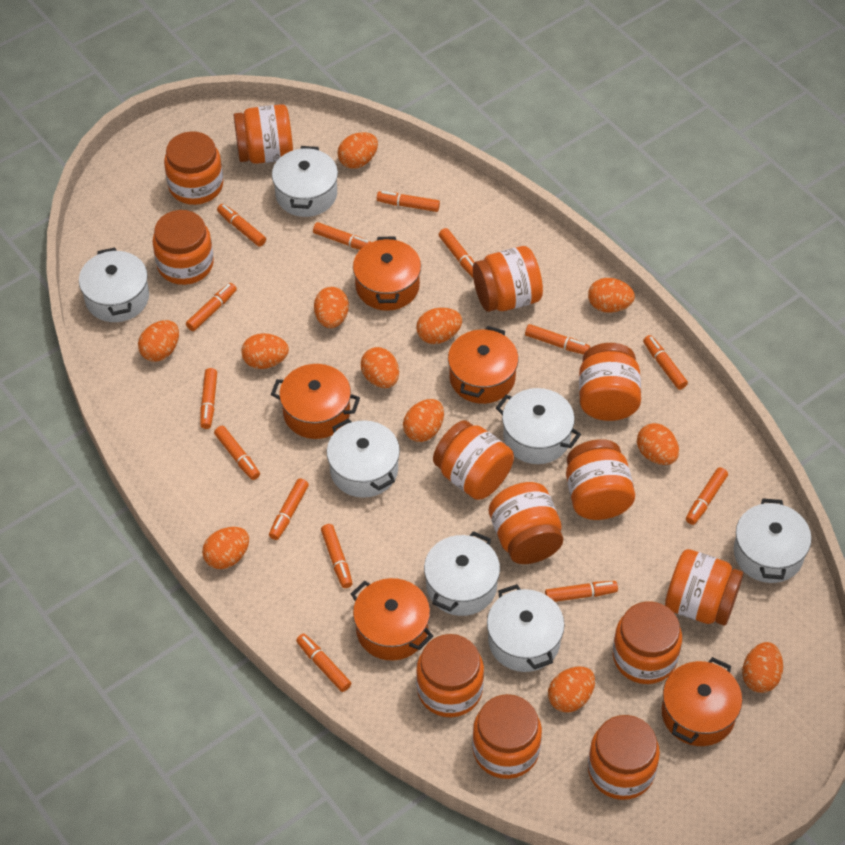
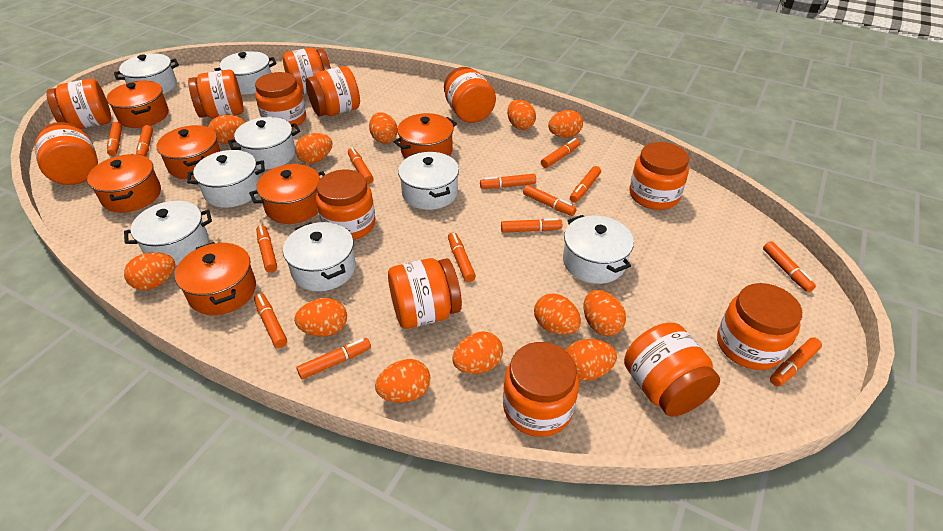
orange pot: 5 -> 6
white pot: 7 -> 8

